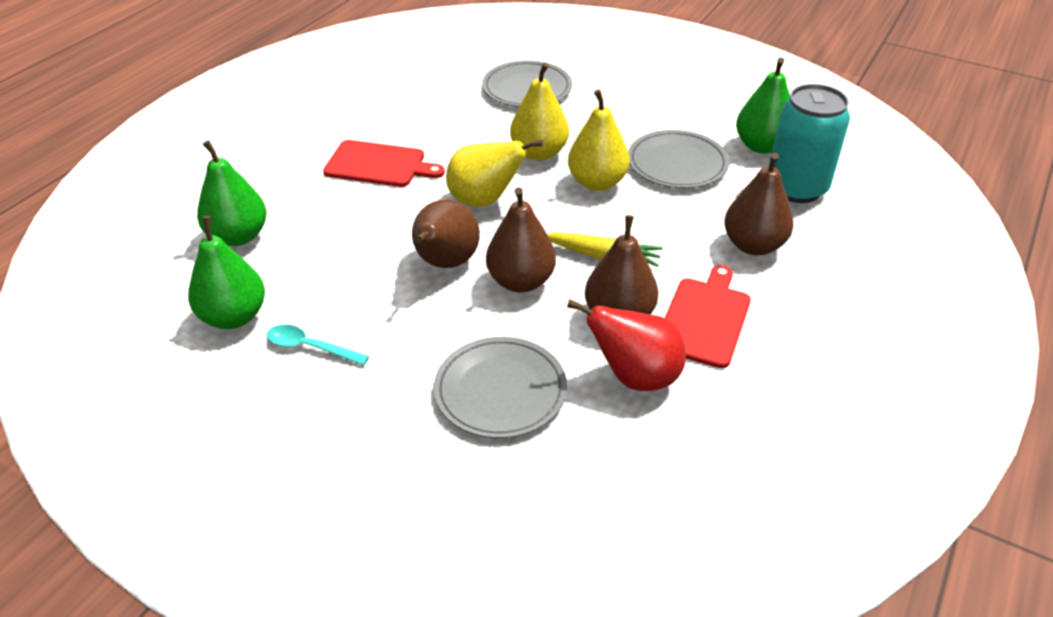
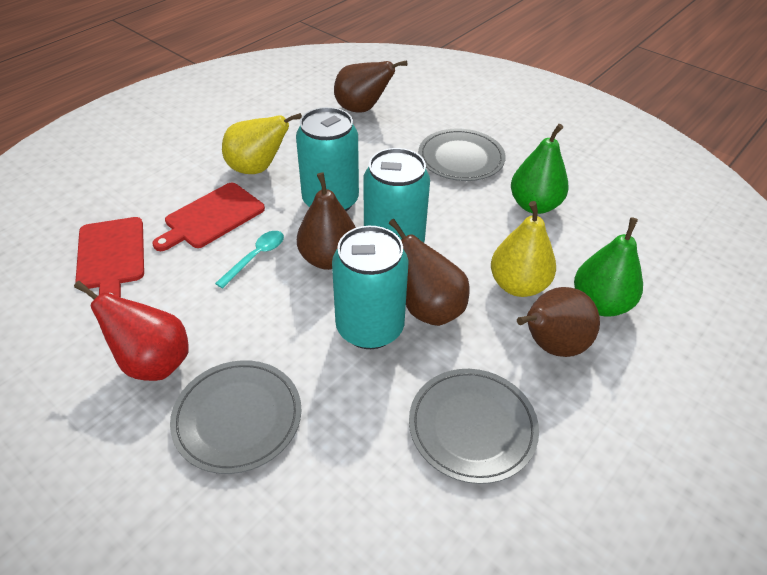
green pear: 3 -> 2
turquoise can: 1 -> 3
yellow carrot: 1 -> 0
yellow pear: 3 -> 2

